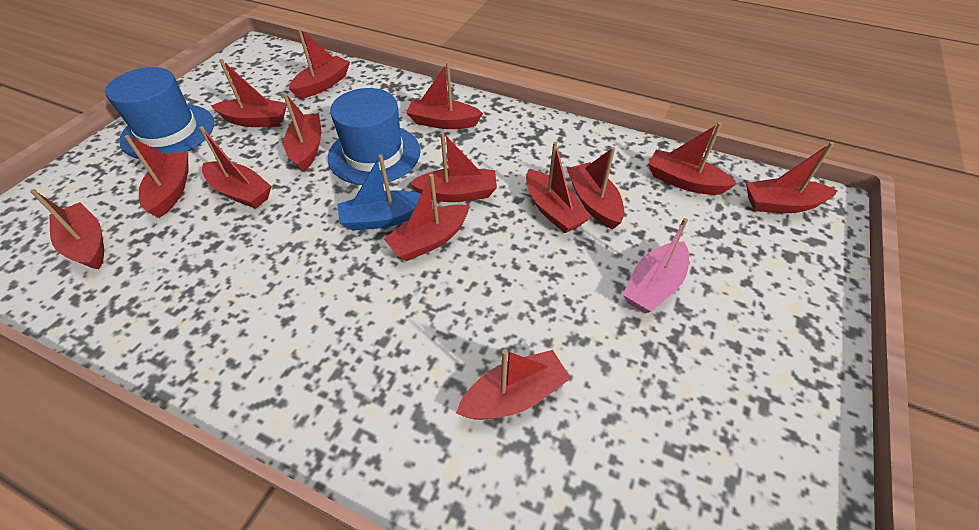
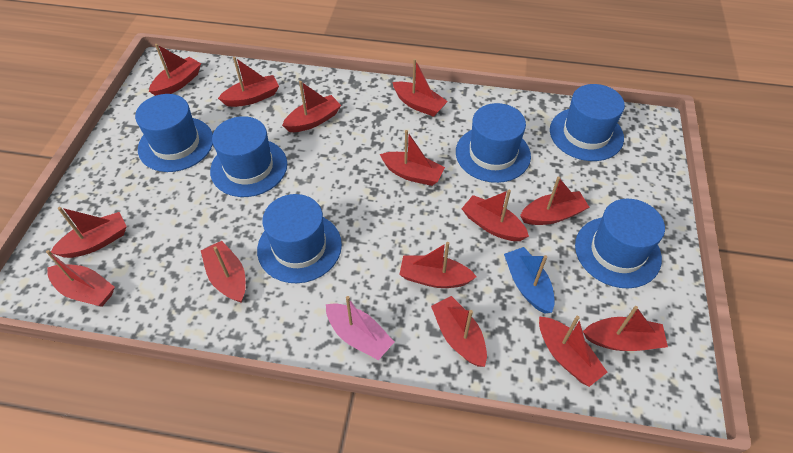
blue hat: 2 -> 6

